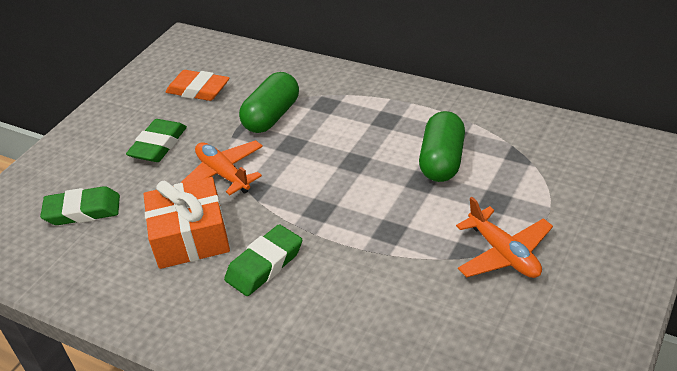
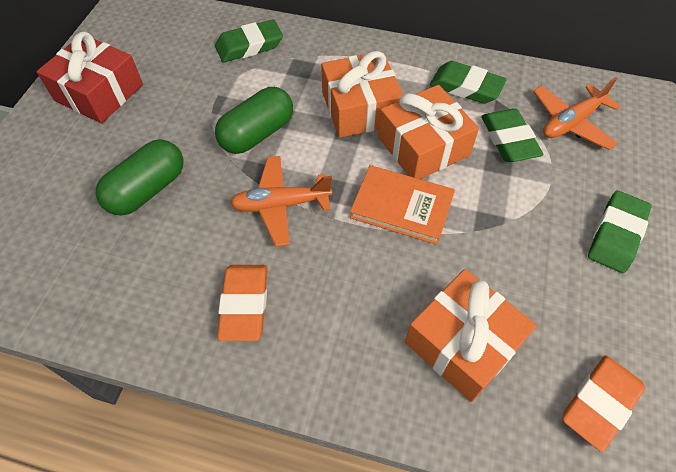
green eraser: 3 -> 4
orange book: 0 -> 1
orange eraser: 1 -> 2
orange gift: 1 -> 3
red gift: 0 -> 1

